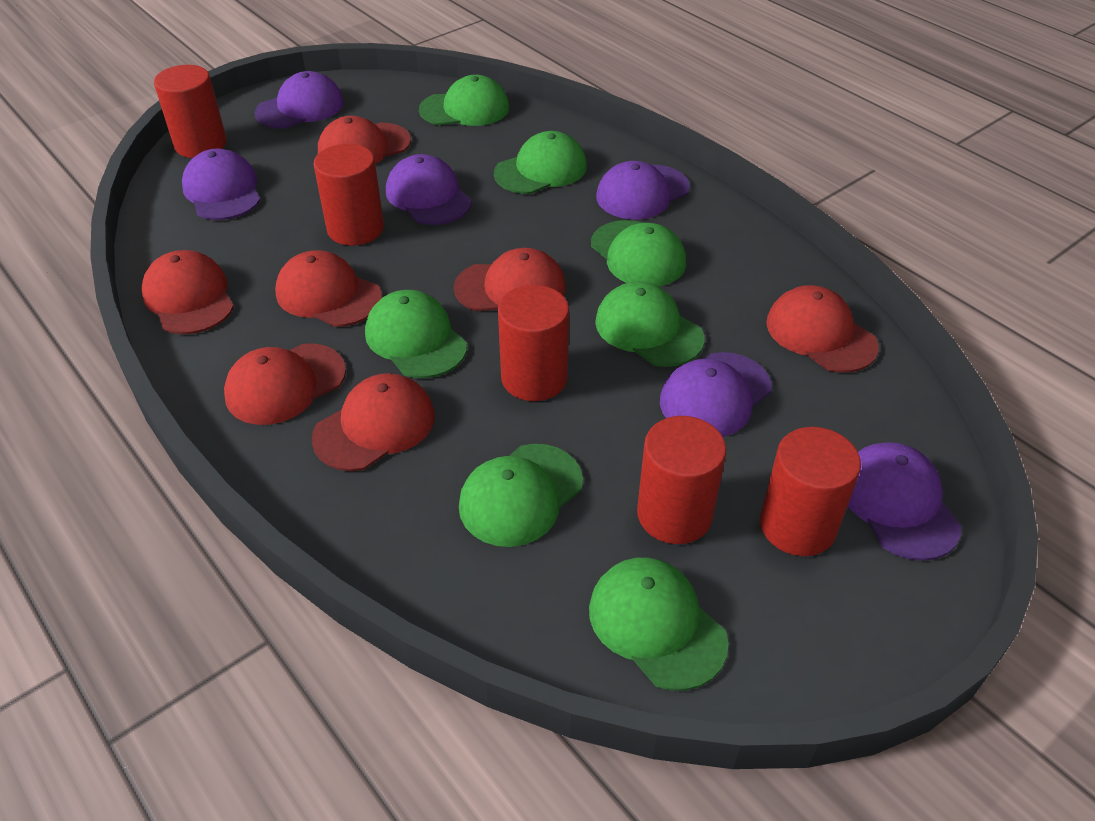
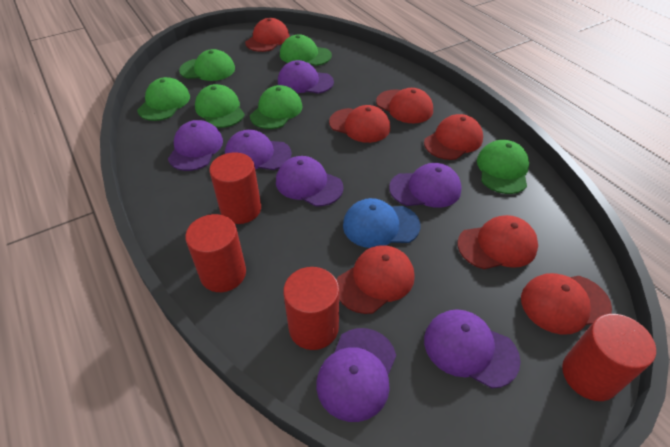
blue cap: 0 -> 1
green cap: 7 -> 6
purple cap: 6 -> 7
red cylinder: 5 -> 4

